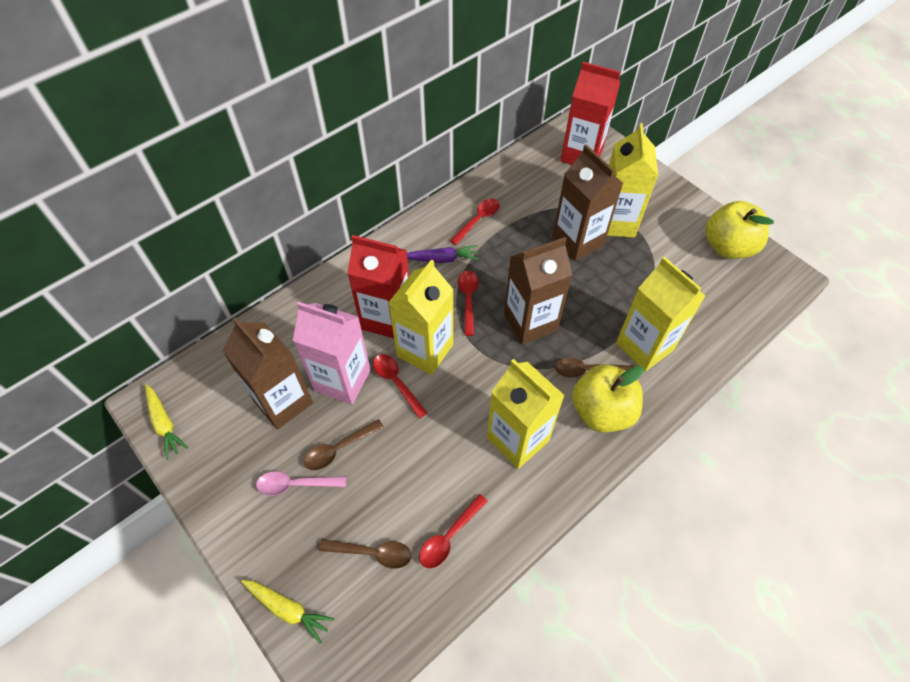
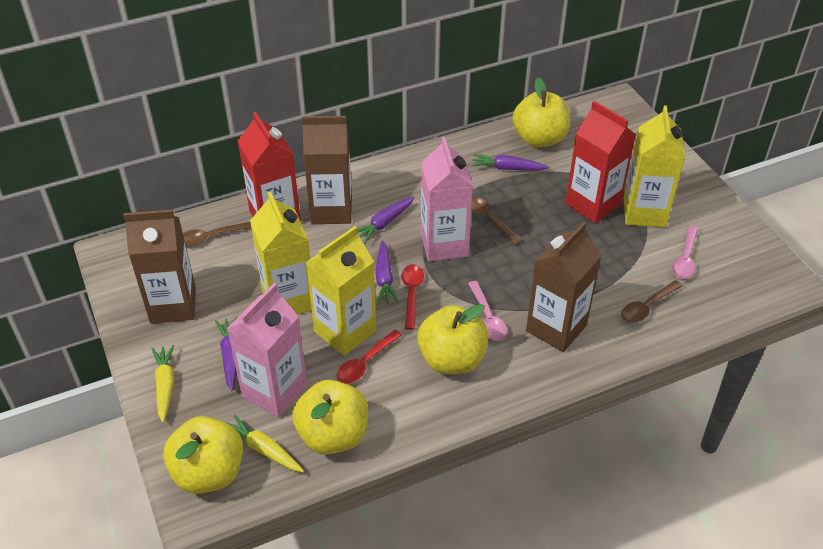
pink carton: 1 -> 2
pink spoon: 1 -> 2
purple carrot: 1 -> 4
red spoon: 4 -> 2
yellow apple: 2 -> 4
yellow carton: 4 -> 3

